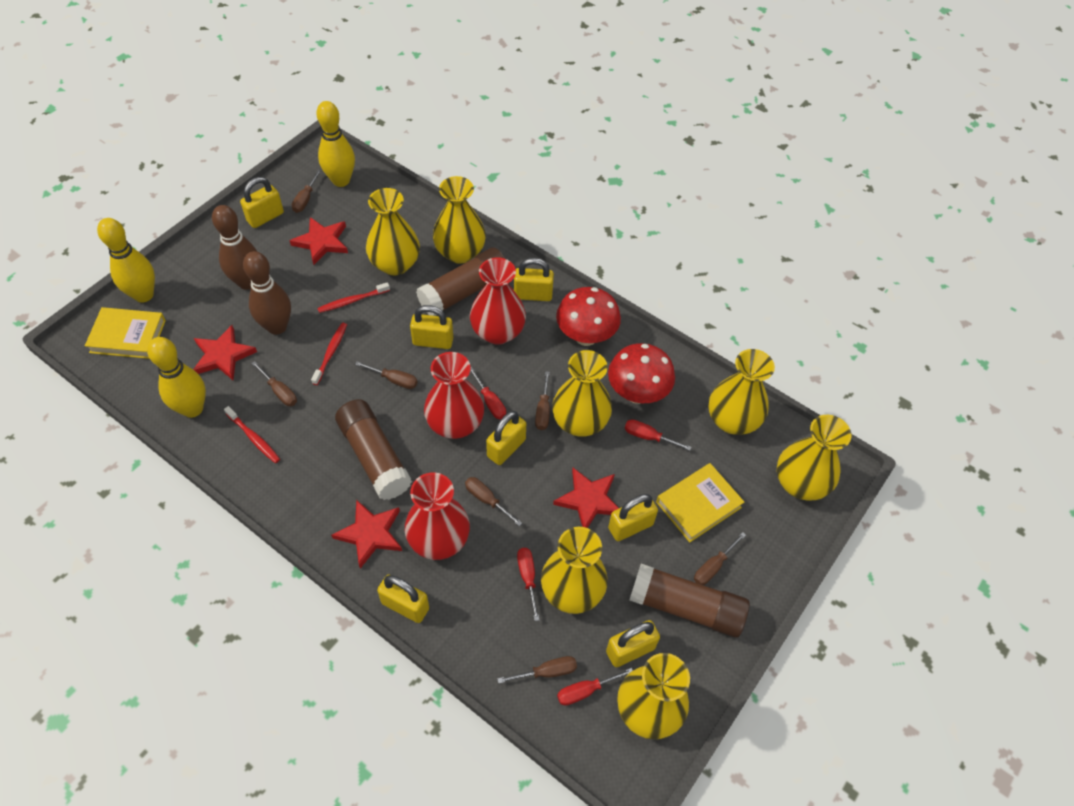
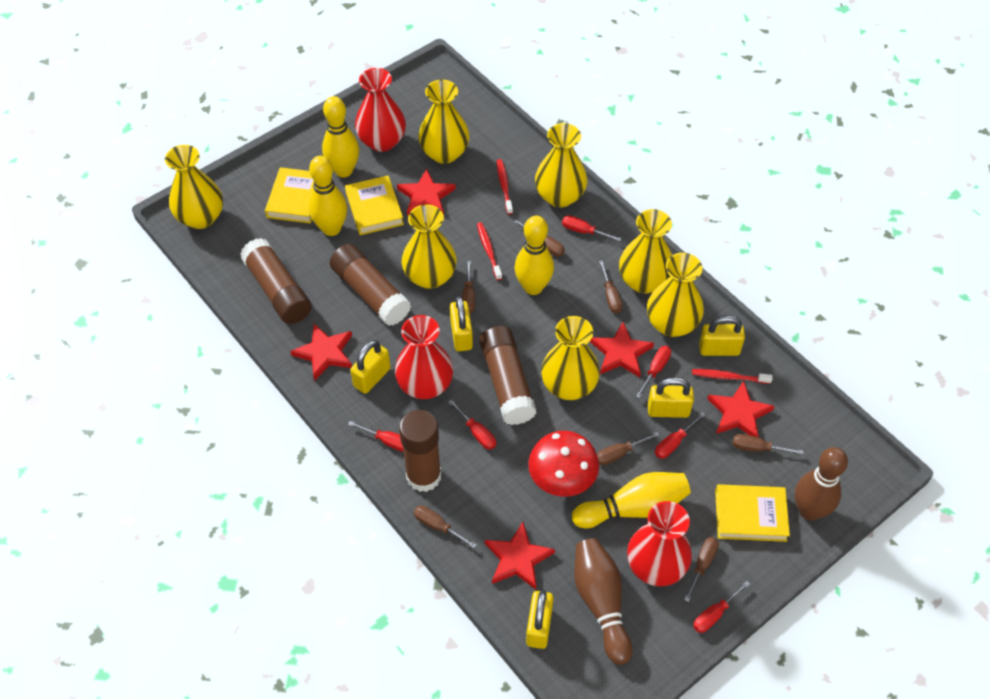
brown glue stick: 3 -> 4
red mushroom: 2 -> 1
red screwdriver: 4 -> 6
red star: 4 -> 5
yellow book: 2 -> 3
yellow bowling pin: 3 -> 4
yellow padlock: 7 -> 5

